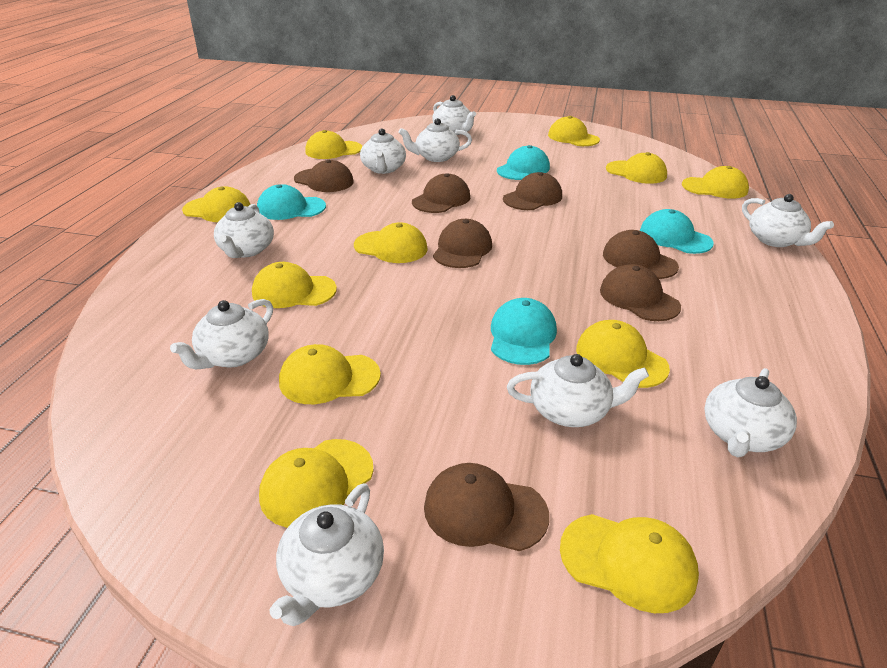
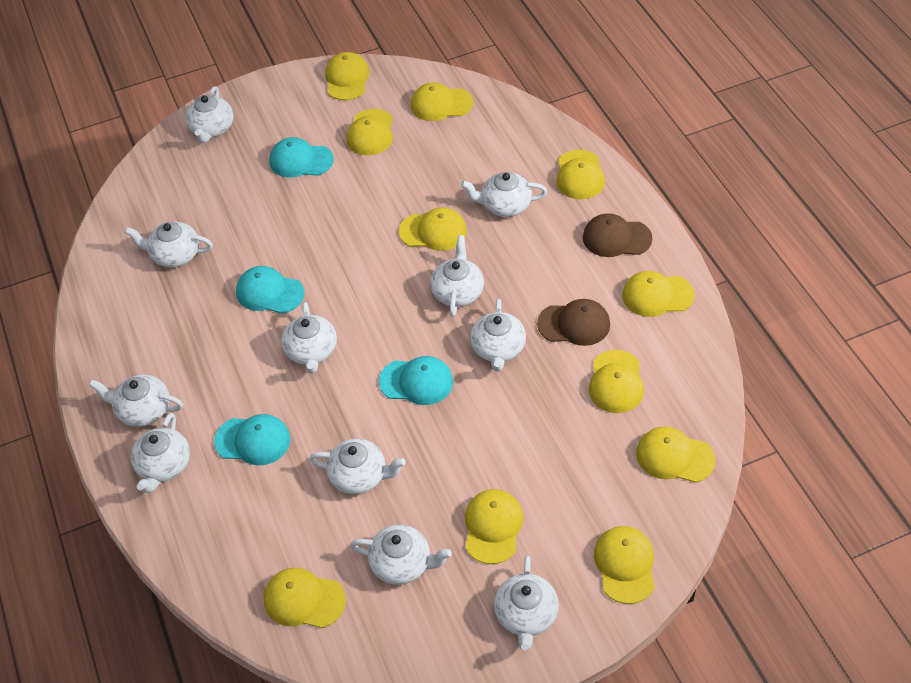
brown cap: 7 -> 2
white teapot: 9 -> 11

